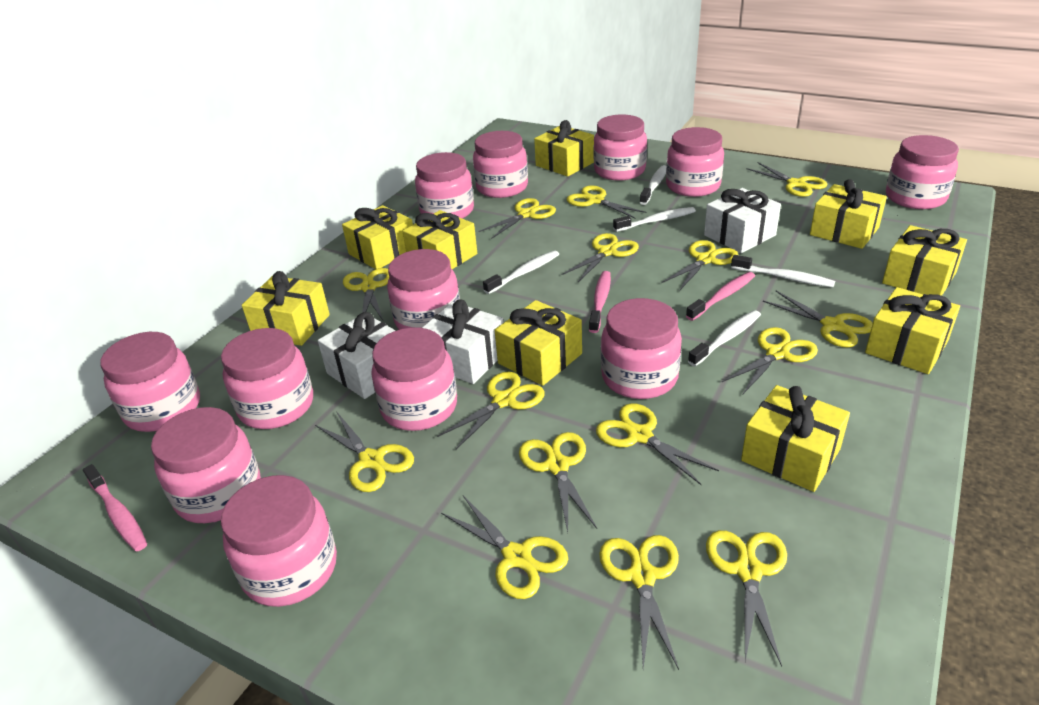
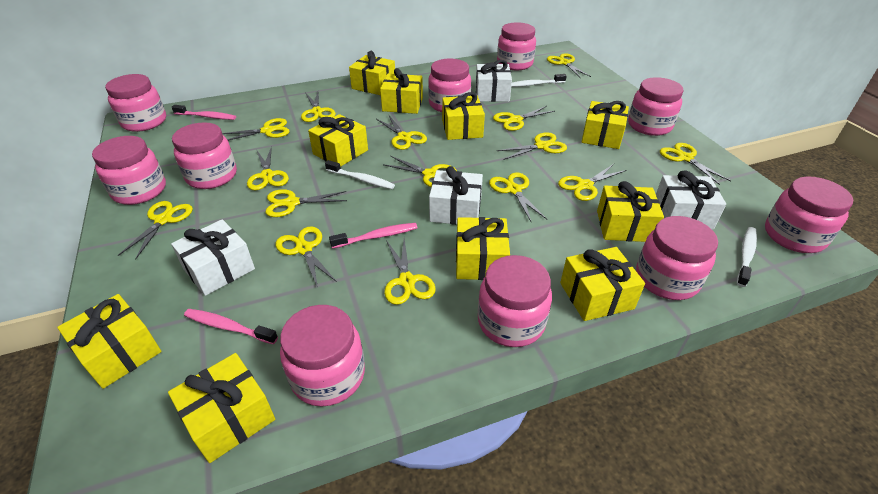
pink jar: 12 -> 10
white gift: 3 -> 4
white toothbrush: 5 -> 3
yellow gift: 9 -> 10

